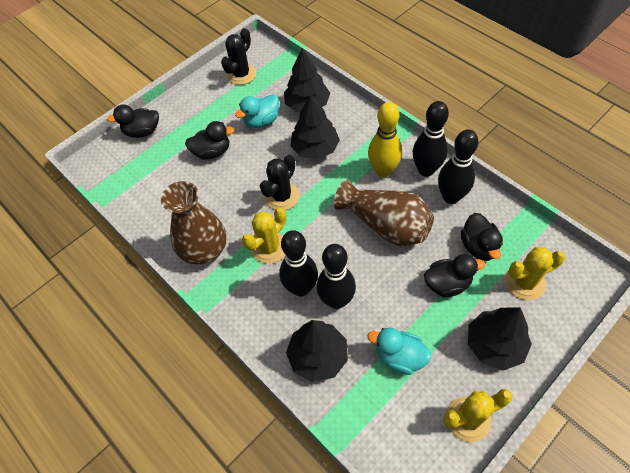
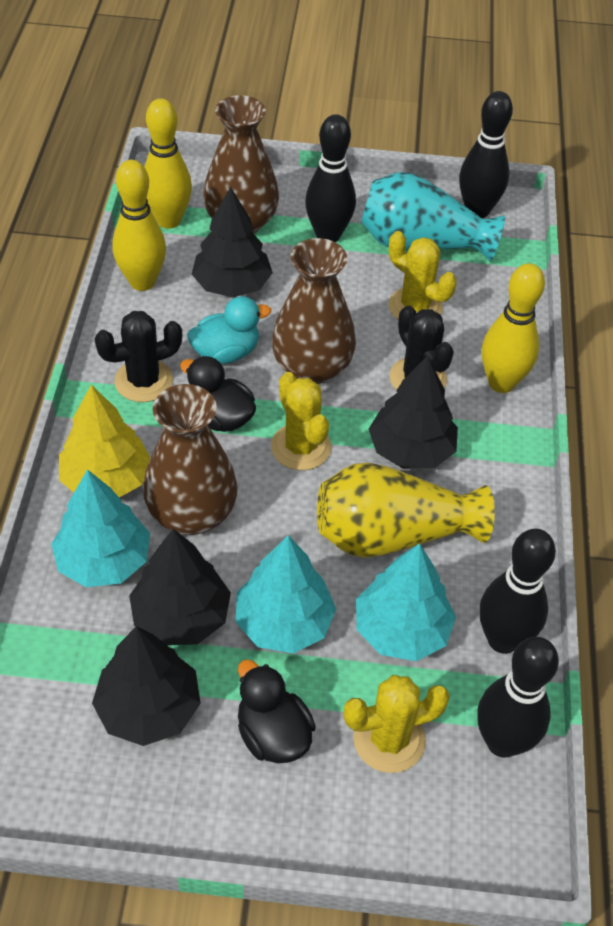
black duck: 4 -> 2
brown vase: 2 -> 3
turquoise duck: 2 -> 1
turquoise tree: 0 -> 3
turquoise vase: 0 -> 1
yellow bowling pin: 1 -> 3
yellow tree: 0 -> 1
yellow vase: 0 -> 1

